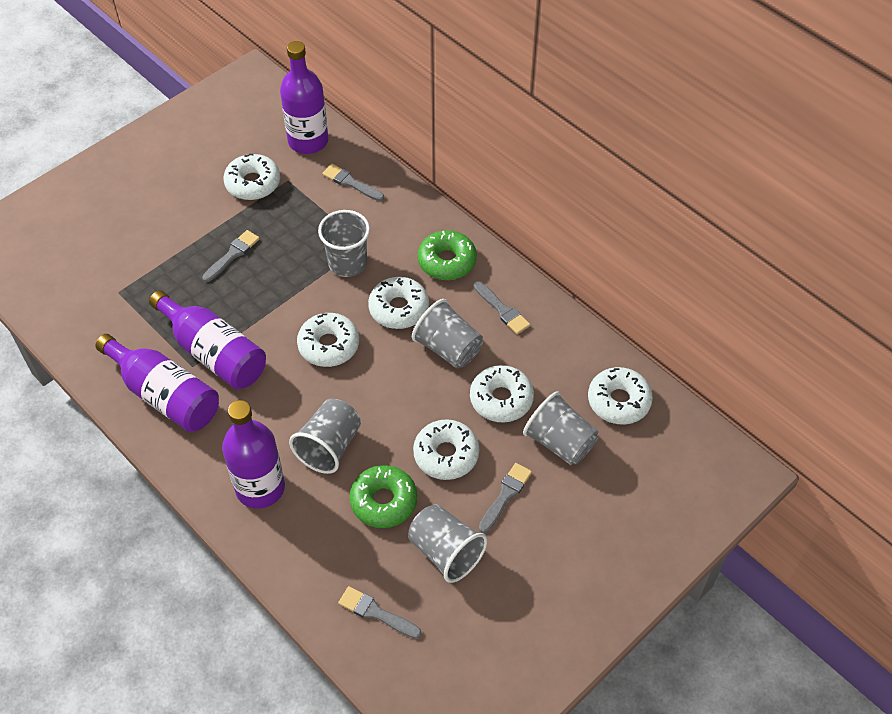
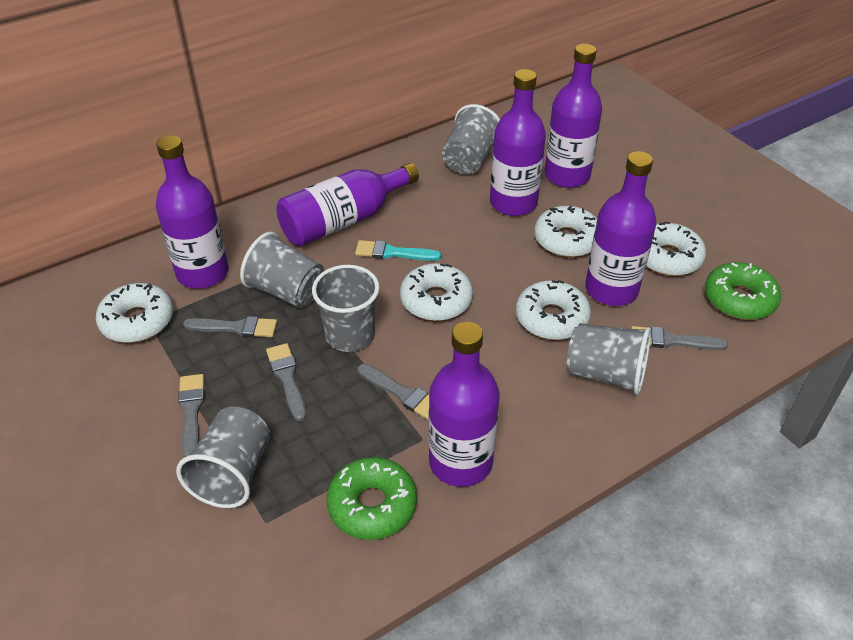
purple bottle: 4 -> 6
turquoise brush: 0 -> 1
white donut: 6 -> 5

